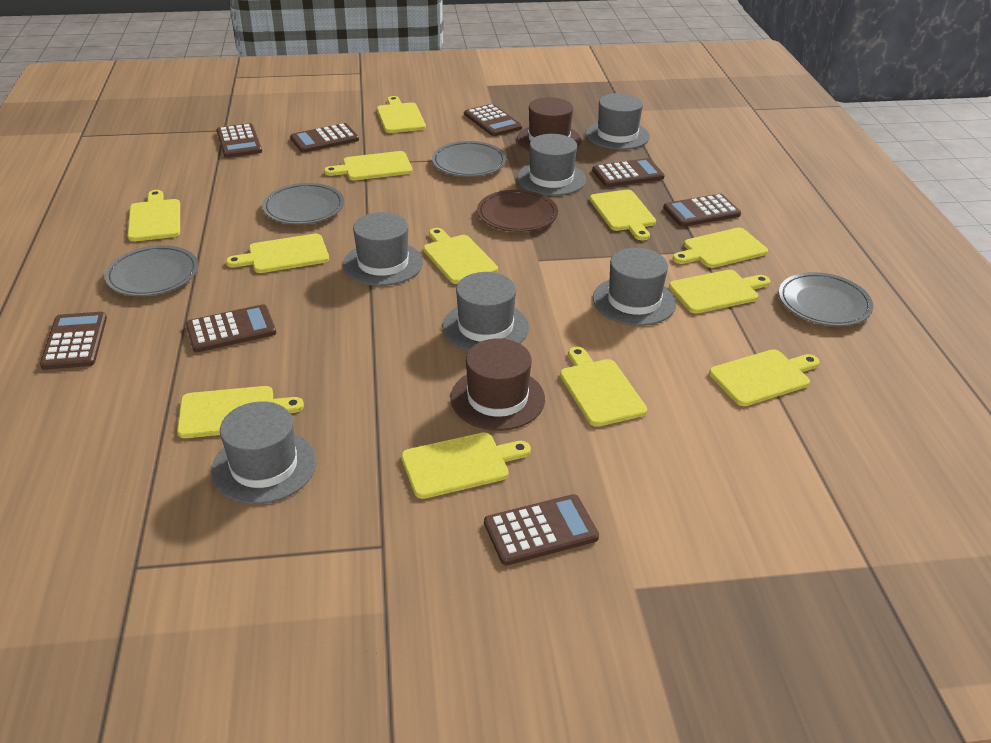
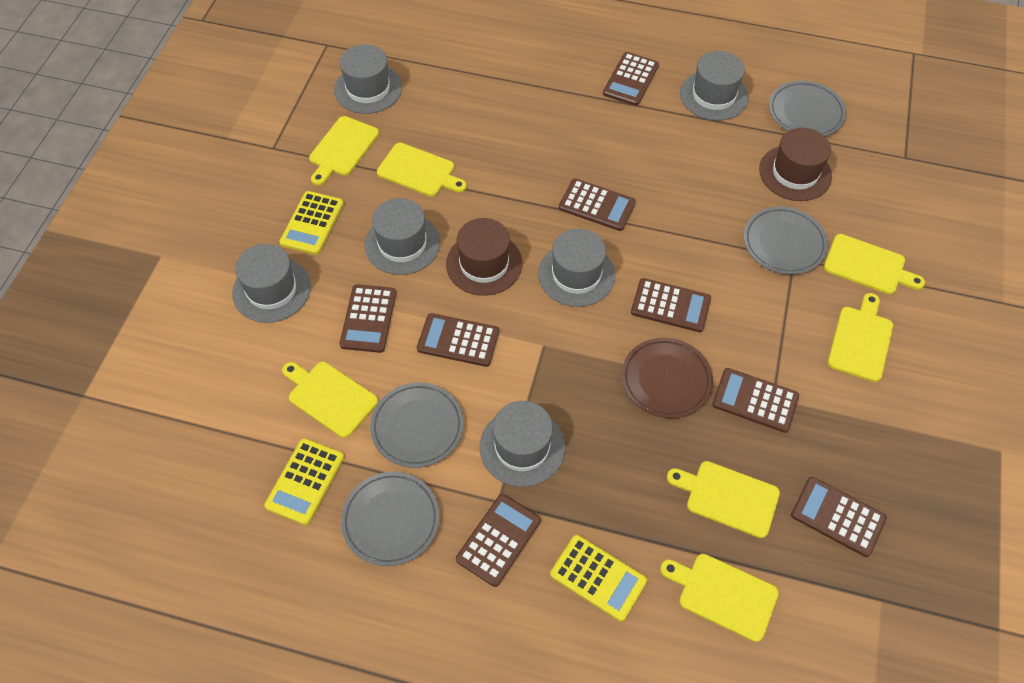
yellow calculator: 0 -> 3
yellow cutting board: 12 -> 7

